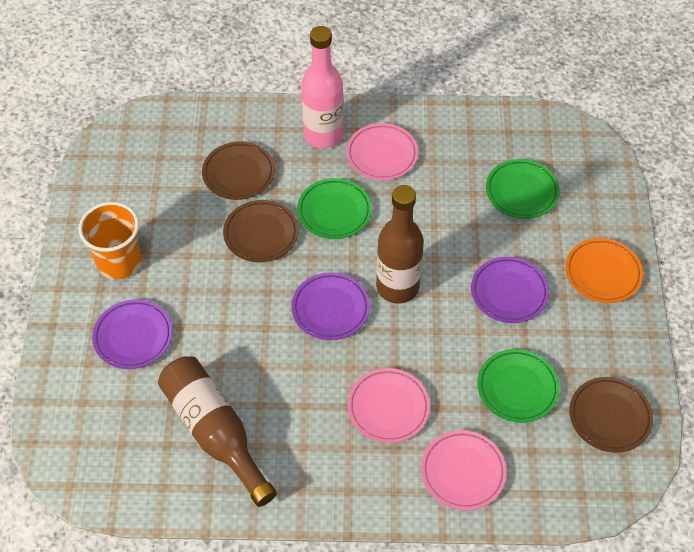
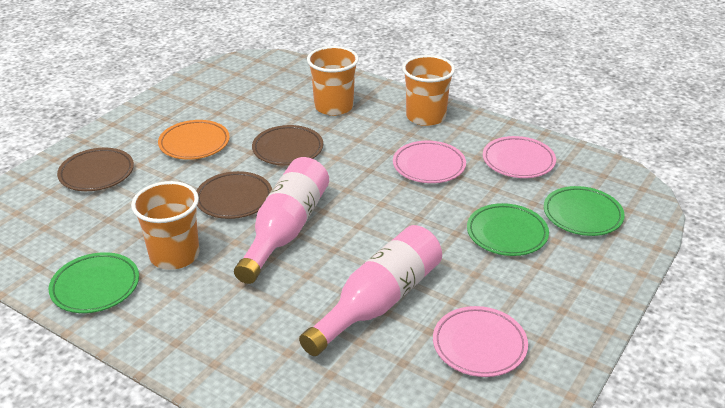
brown bottle: 2 -> 0
orange cup: 1 -> 3
pink bottle: 1 -> 2
purple plate: 3 -> 0

